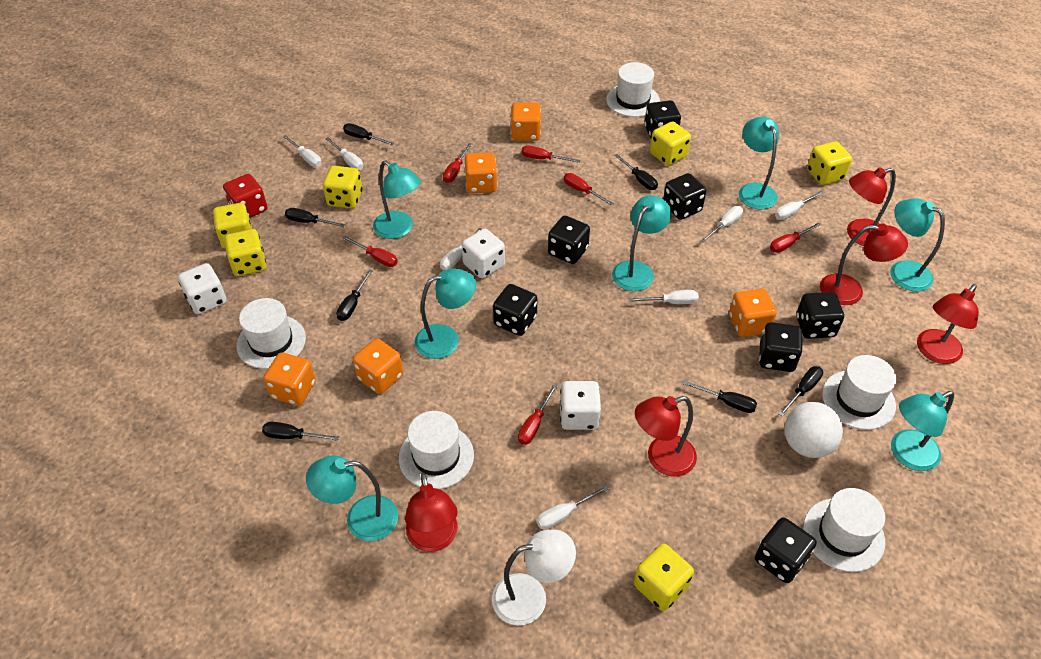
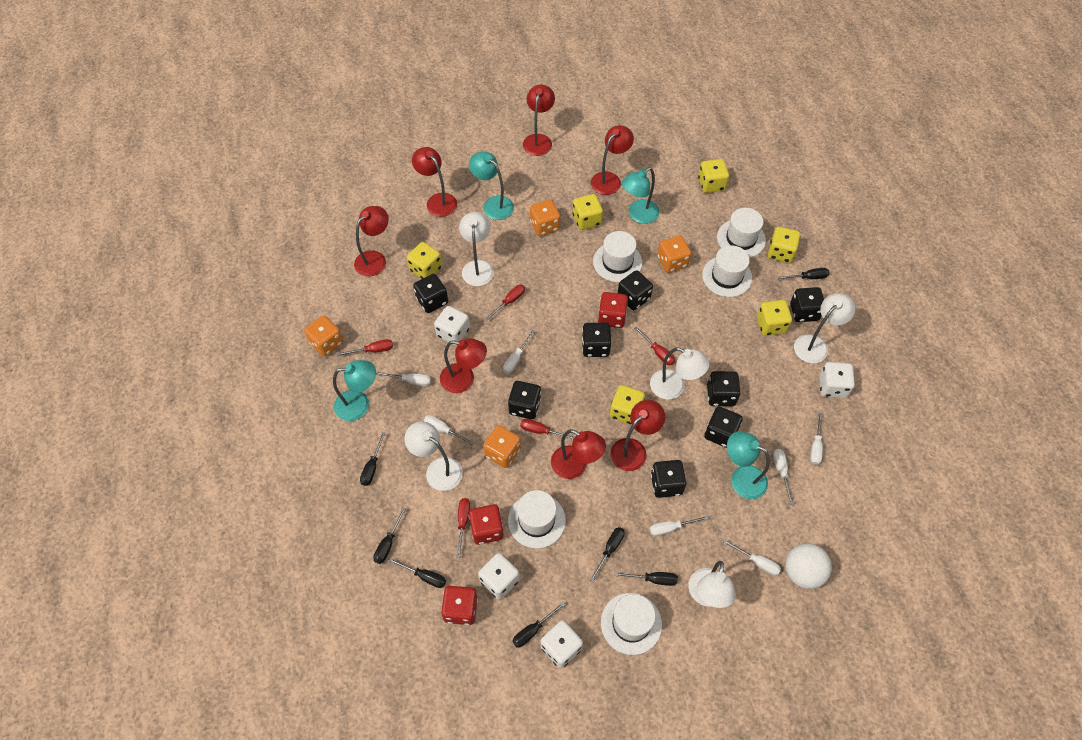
black dice: 7 -> 8
orange dice: 5 -> 4
red dice: 1 -> 3
red lamp: 5 -> 7
red screwdriver: 6 -> 5
turquoise lamp: 7 -> 4
white dice: 3 -> 4
white lamp: 1 -> 5

